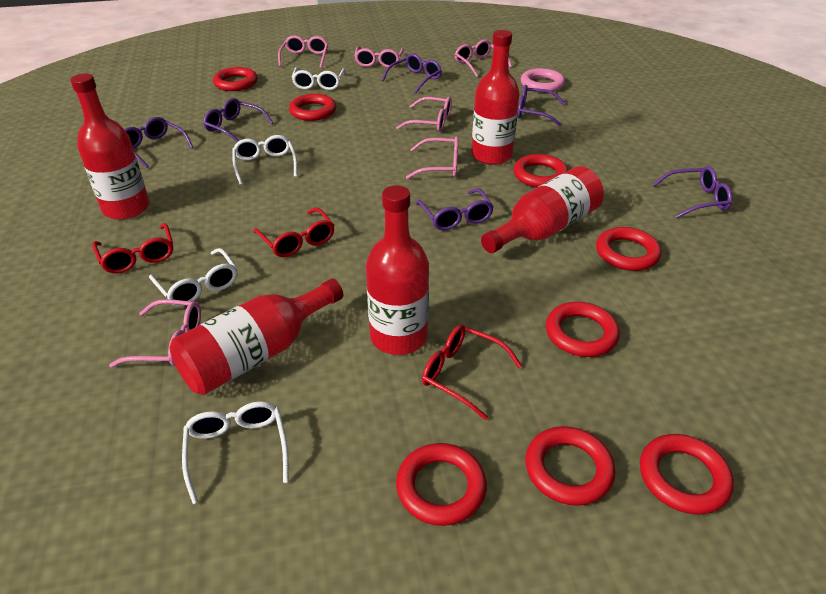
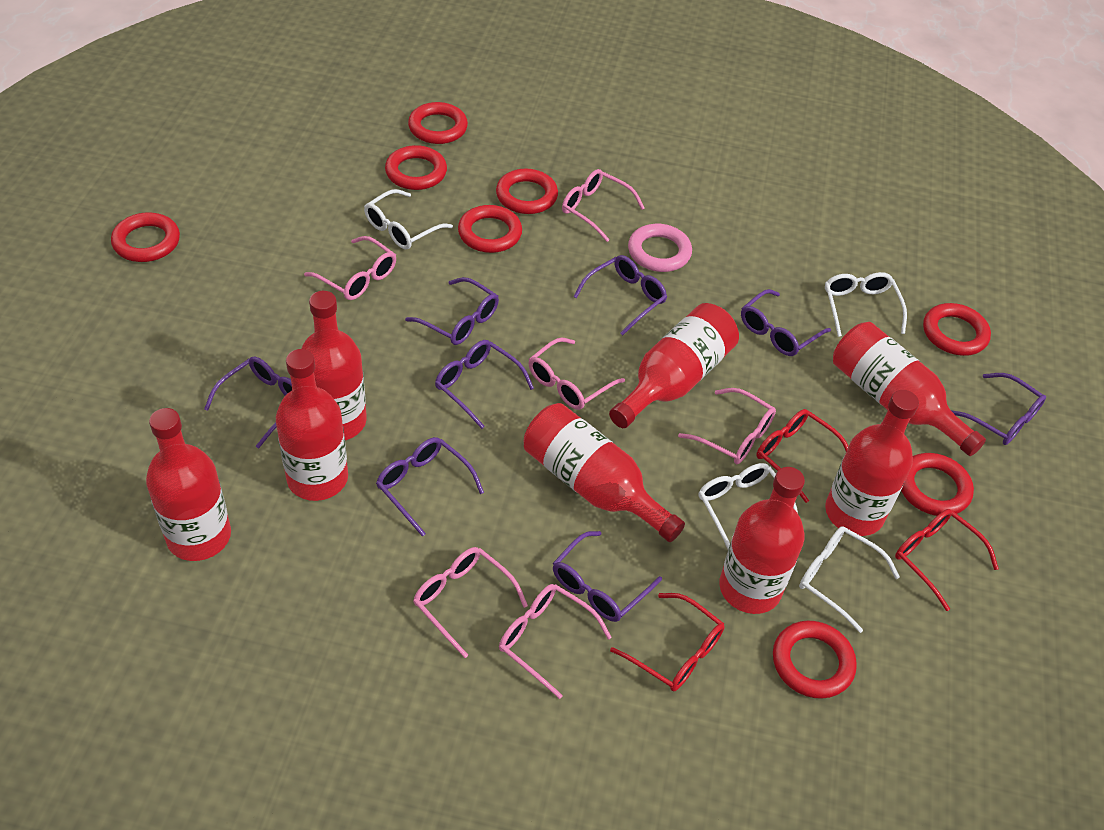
purple glasses: 6 -> 8
red bottle: 5 -> 8

